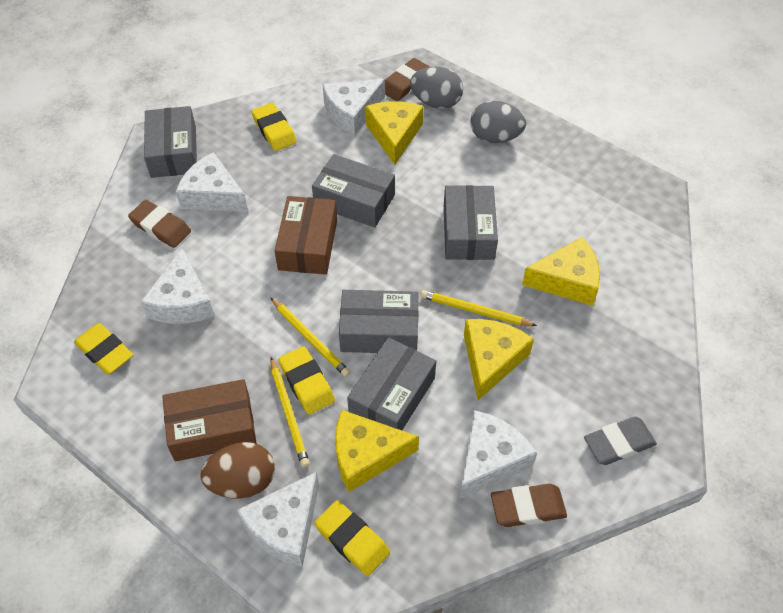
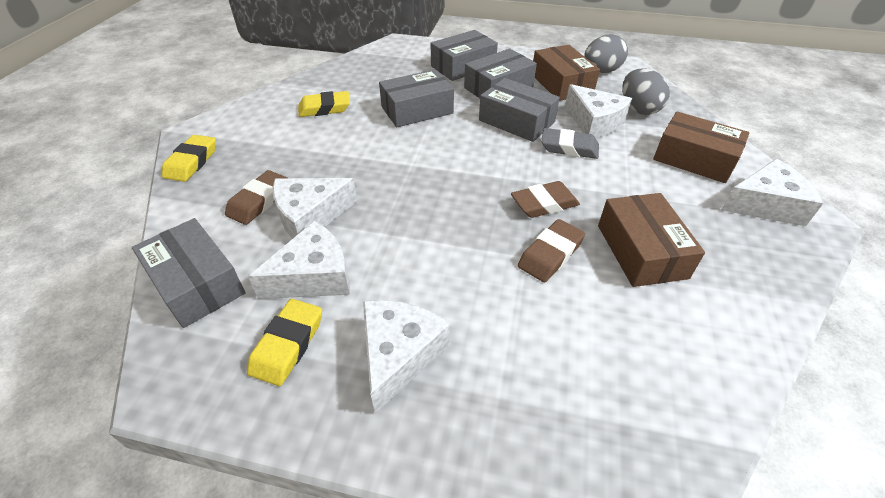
brown box: 2 -> 3
brown egg: 1 -> 0
yellow cheese: 4 -> 0
yellow eraser: 4 -> 3
yellow pencil: 3 -> 0

